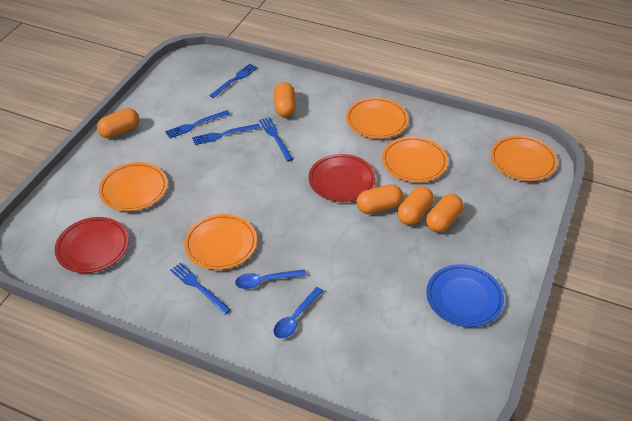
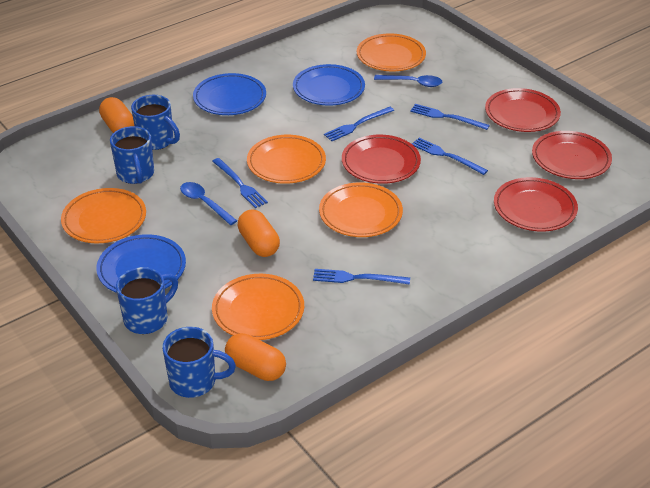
blue mug: 0 -> 4
blue plate: 1 -> 3
orange capsule: 5 -> 3
red plate: 2 -> 4

